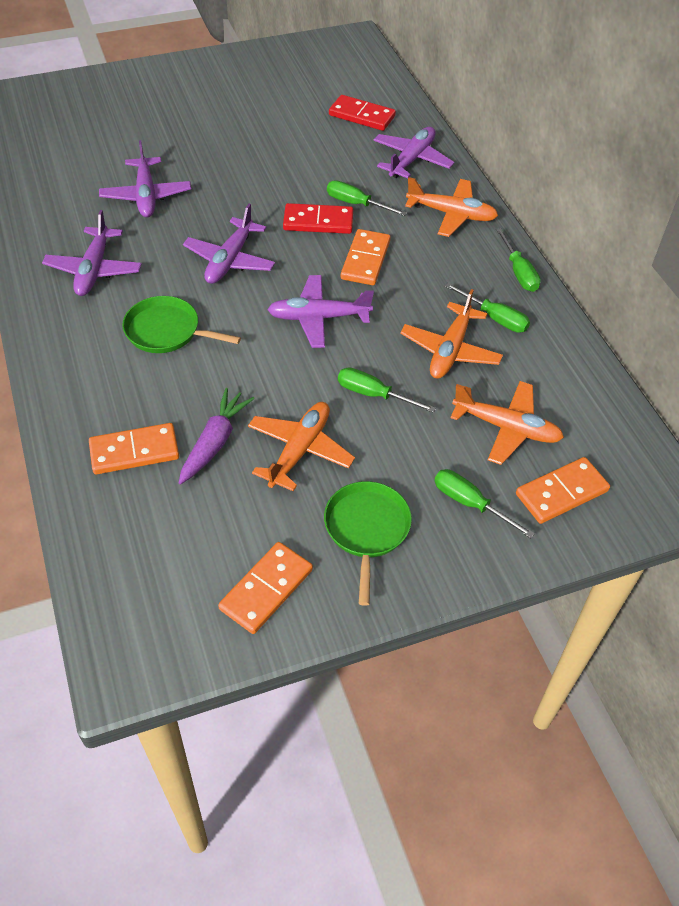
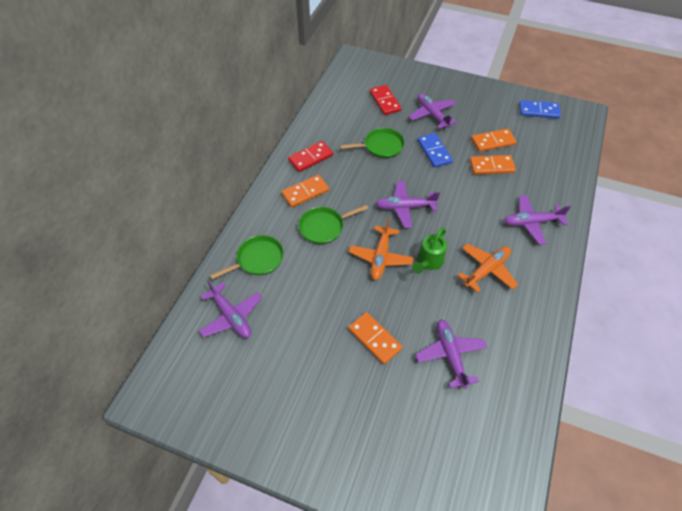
blue domino: 0 -> 2
green pan: 2 -> 3
green screwdriver: 5 -> 0
green watering can: 0 -> 1
orange plane: 4 -> 2
purple carrot: 1 -> 0

